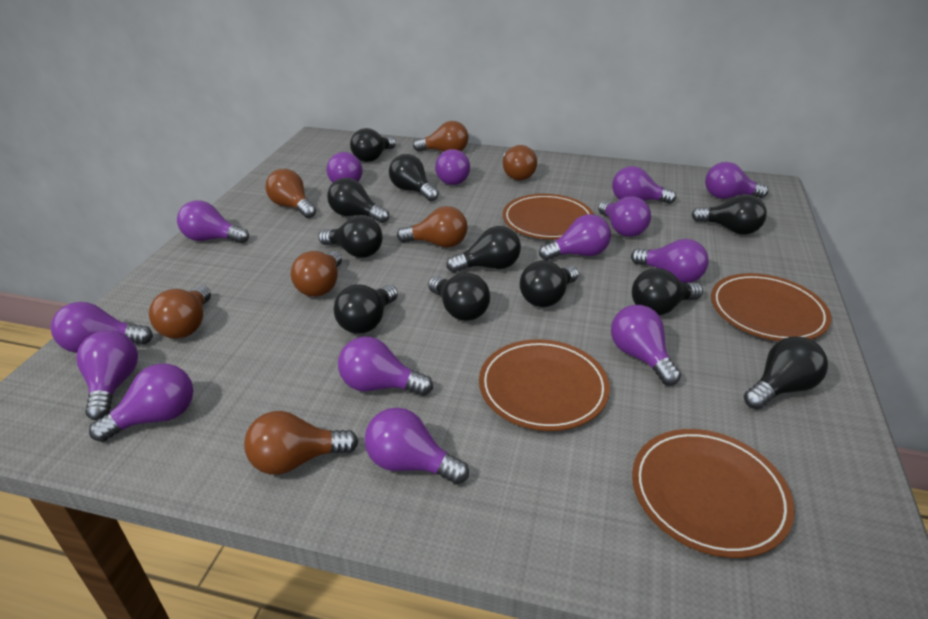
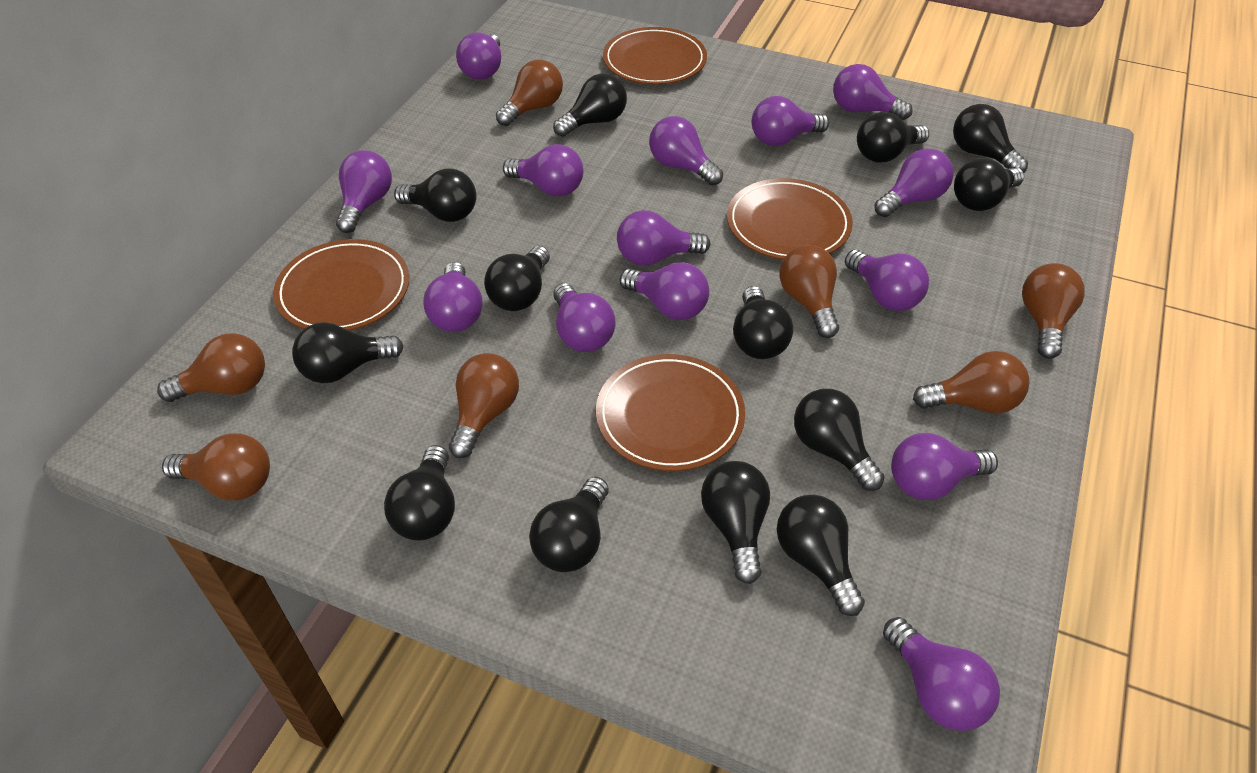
black light bulb: 11 -> 13

